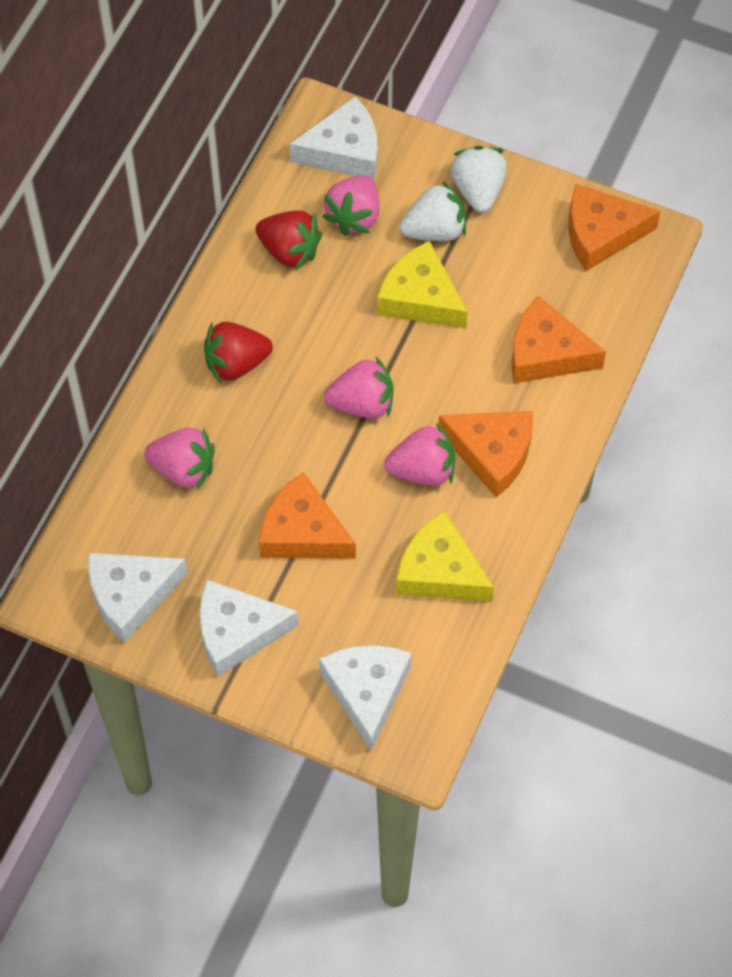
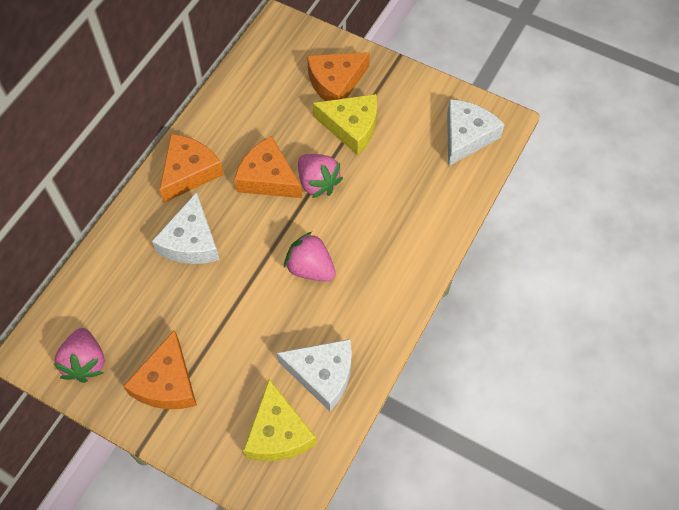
pink strawberry: 4 -> 3
red strawberry: 2 -> 0
white cheese: 4 -> 3
white strawberry: 2 -> 0

